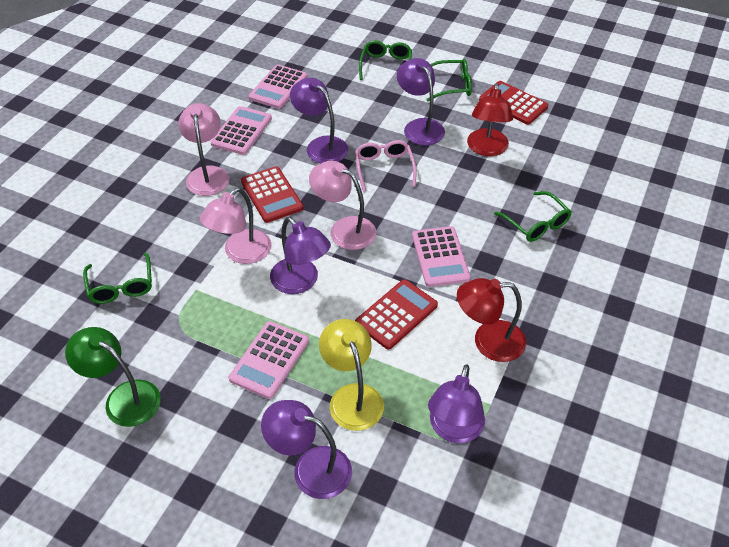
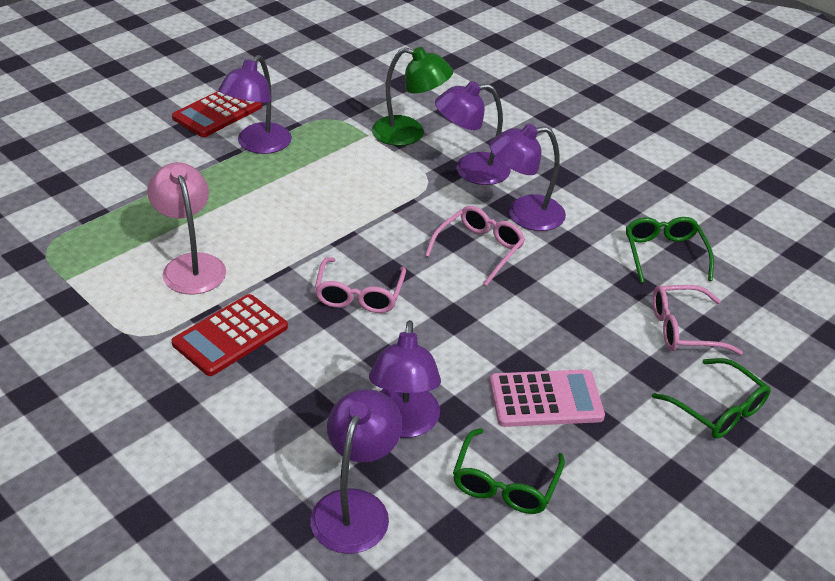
green glasses: 4 -> 3
pink calculator: 4 -> 1
pink glasses: 1 -> 3
pink lamp: 3 -> 1
red calculator: 3 -> 2
red lamp: 2 -> 0
yellow lamp: 1 -> 0

